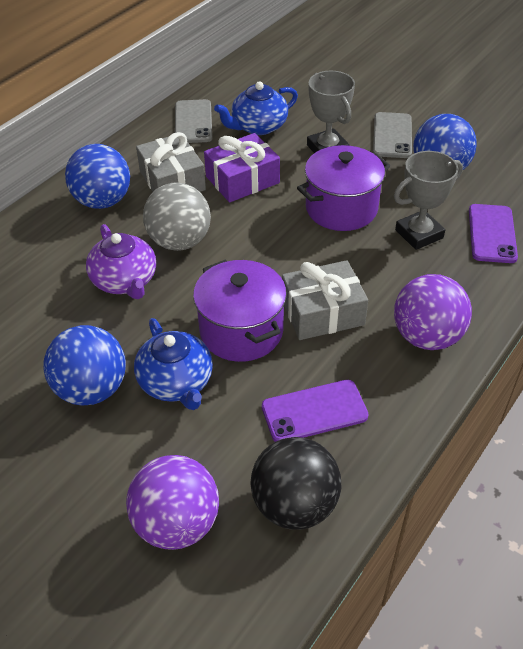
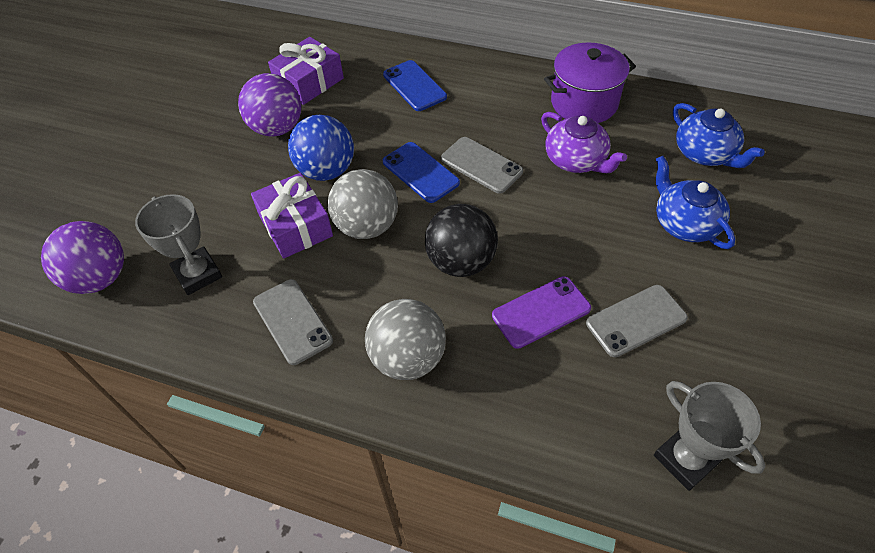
blue ball: 3 -> 1
blue phone: 0 -> 2
grey ball: 1 -> 2
grey gift: 2 -> 0
grey phone: 2 -> 3
purple gift: 1 -> 2
purple phone: 2 -> 1
purple pot: 2 -> 1

